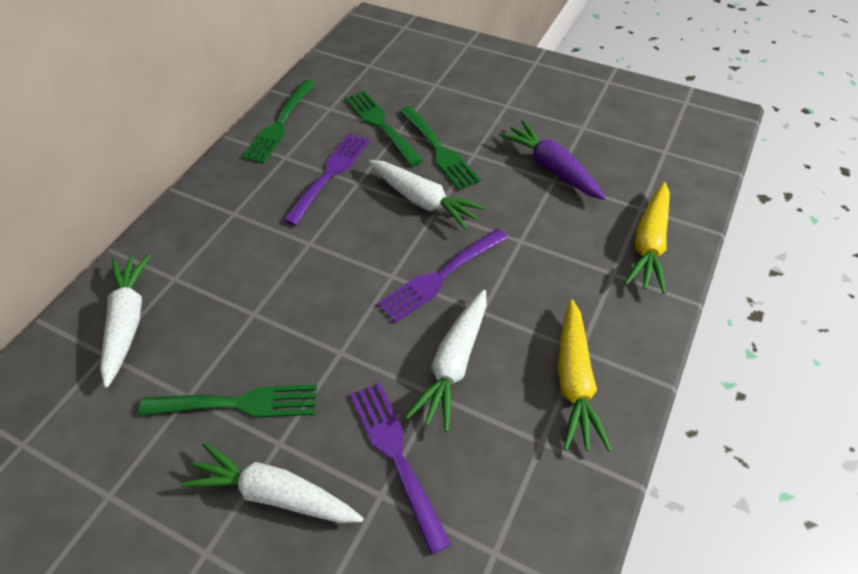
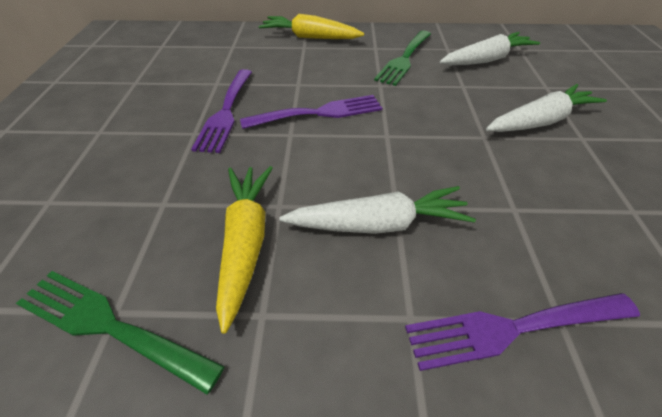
green fork: 4 -> 2
purple carrot: 1 -> 0
white carrot: 4 -> 3

